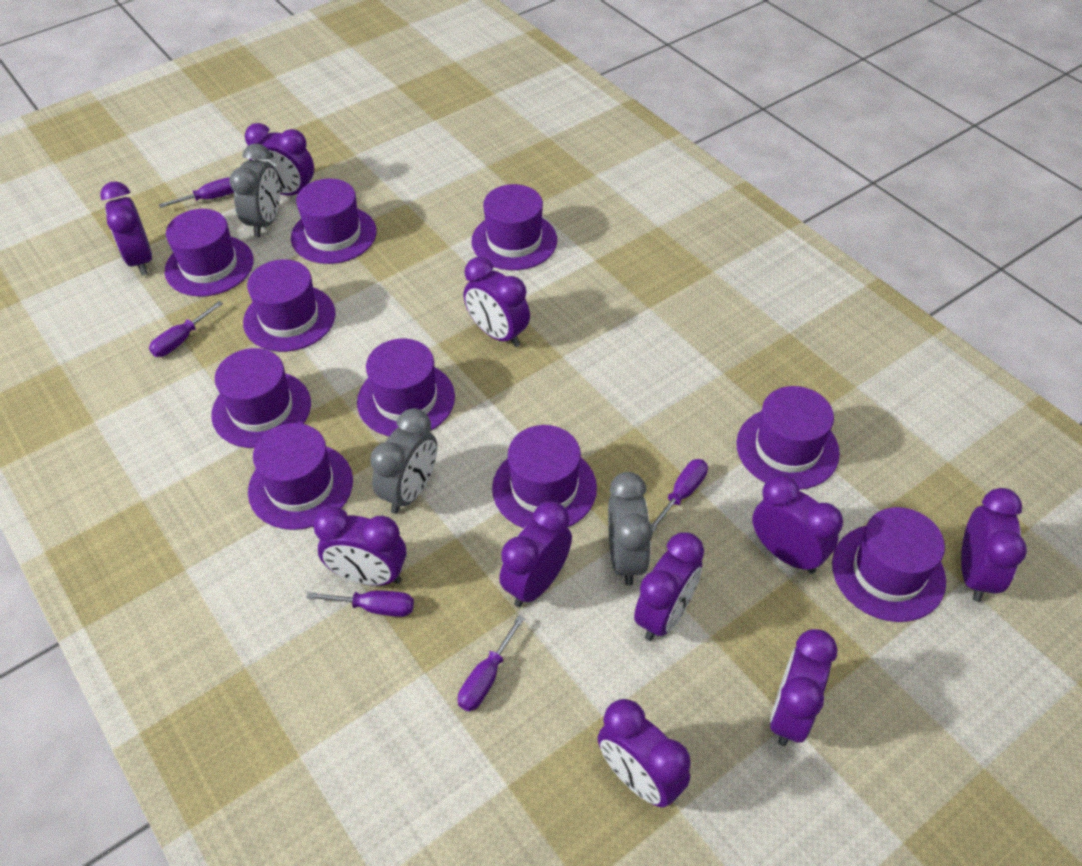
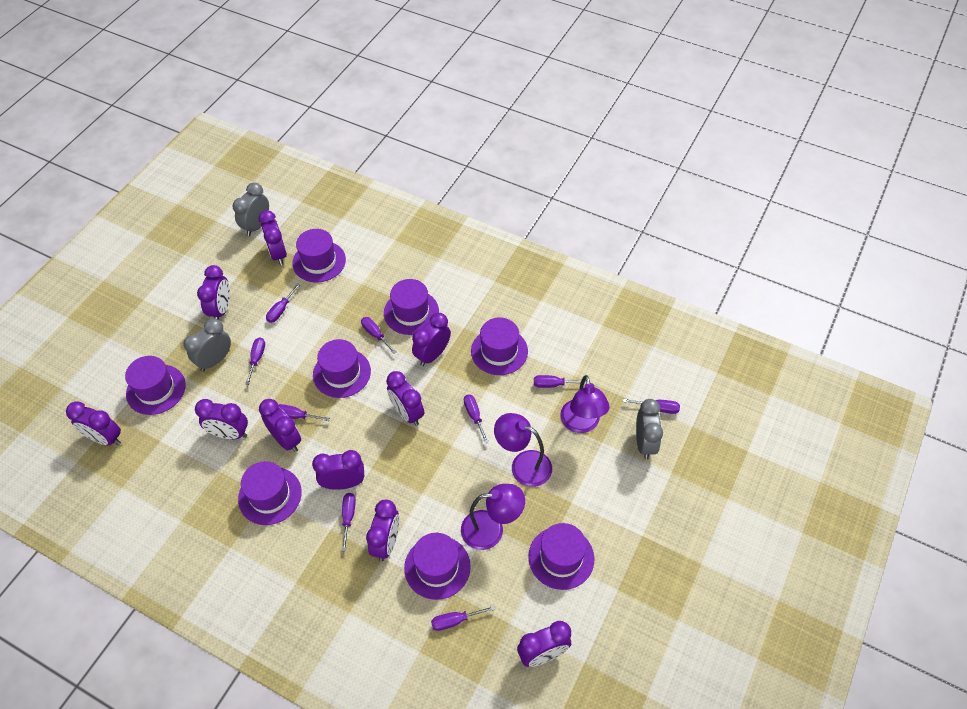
purple hat: 10 -> 8
purple lamp: 0 -> 3
purple screwdriver: 5 -> 9

